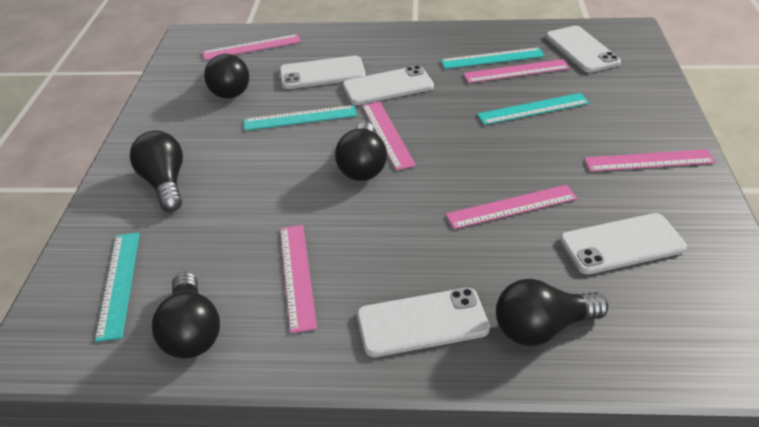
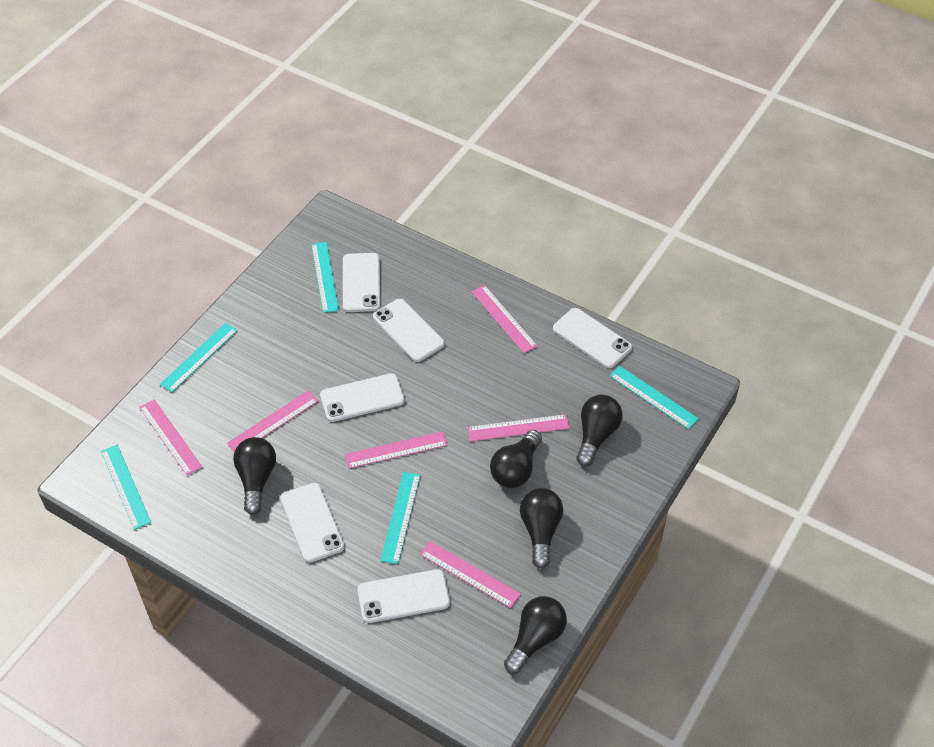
turquoise ruler: 4 -> 5
white phone: 5 -> 6

